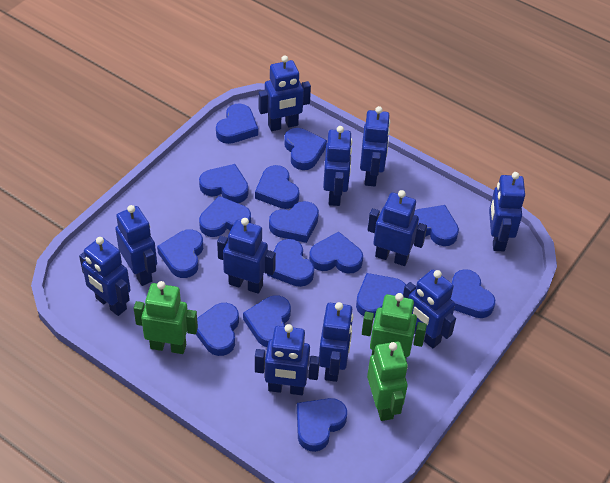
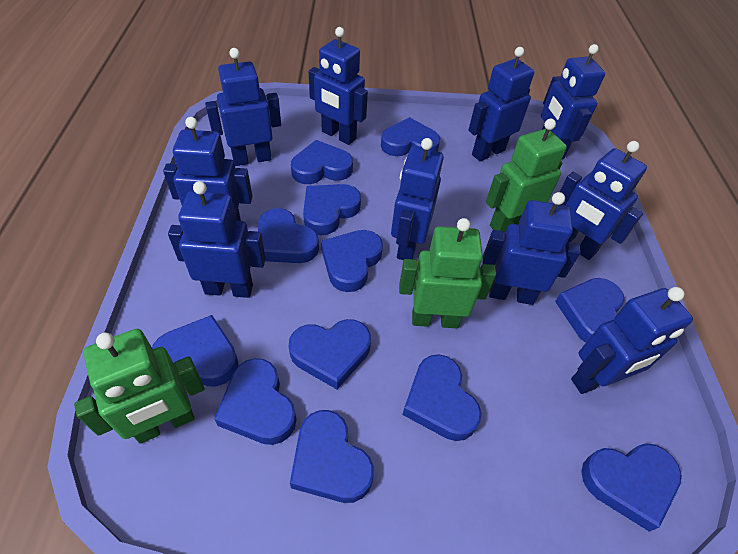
blue heart: 15 -> 12
blue robot: 11 -> 10

